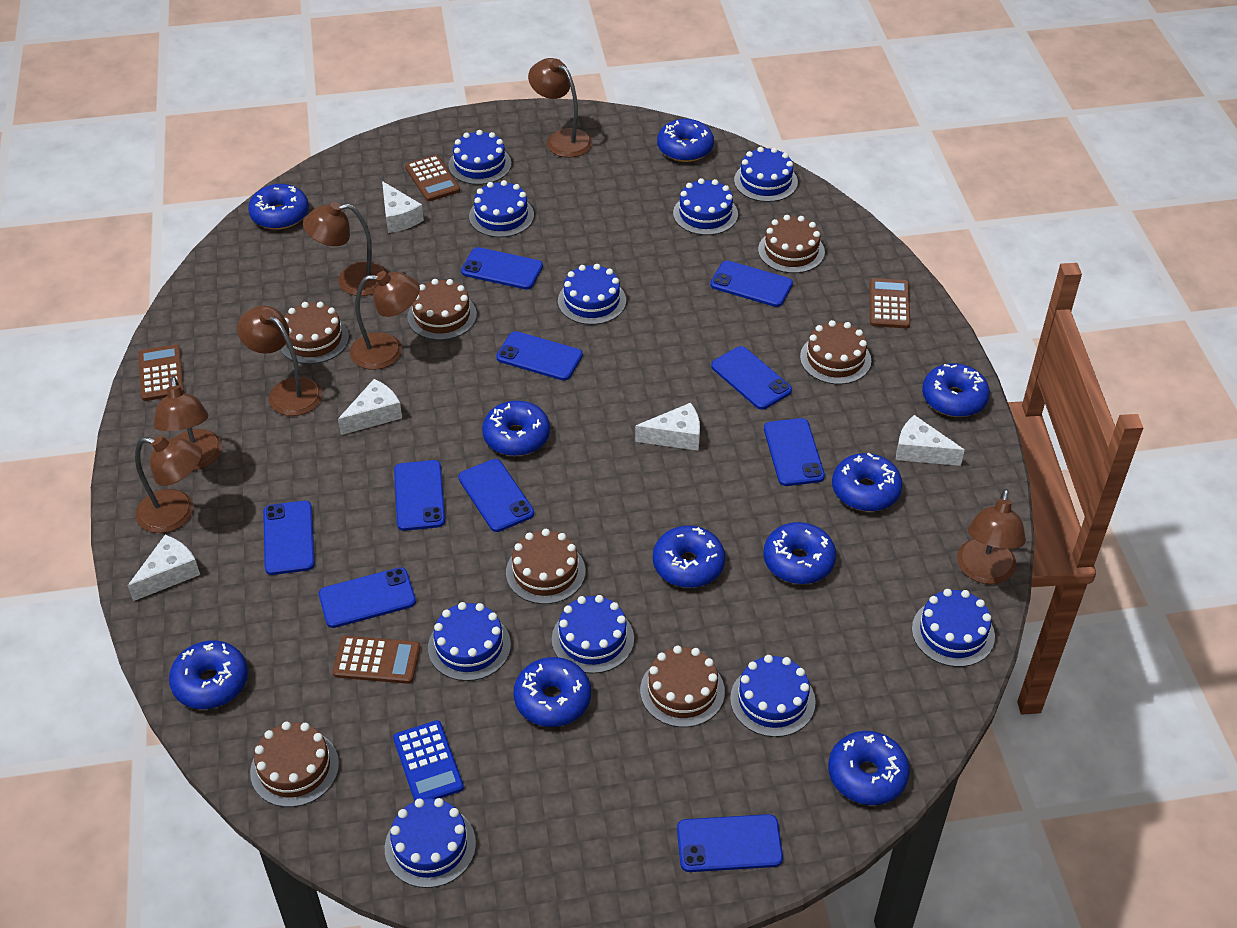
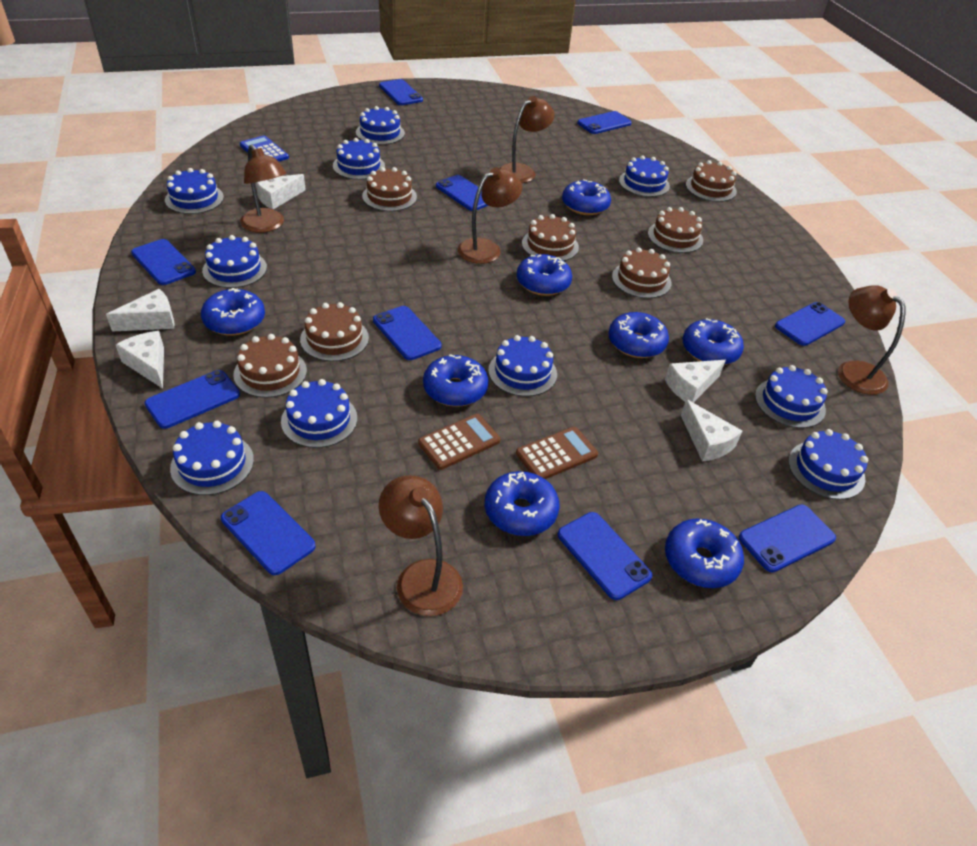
blue donut: 10 -> 8
brown calculator: 4 -> 2
brown lamp: 7 -> 5

